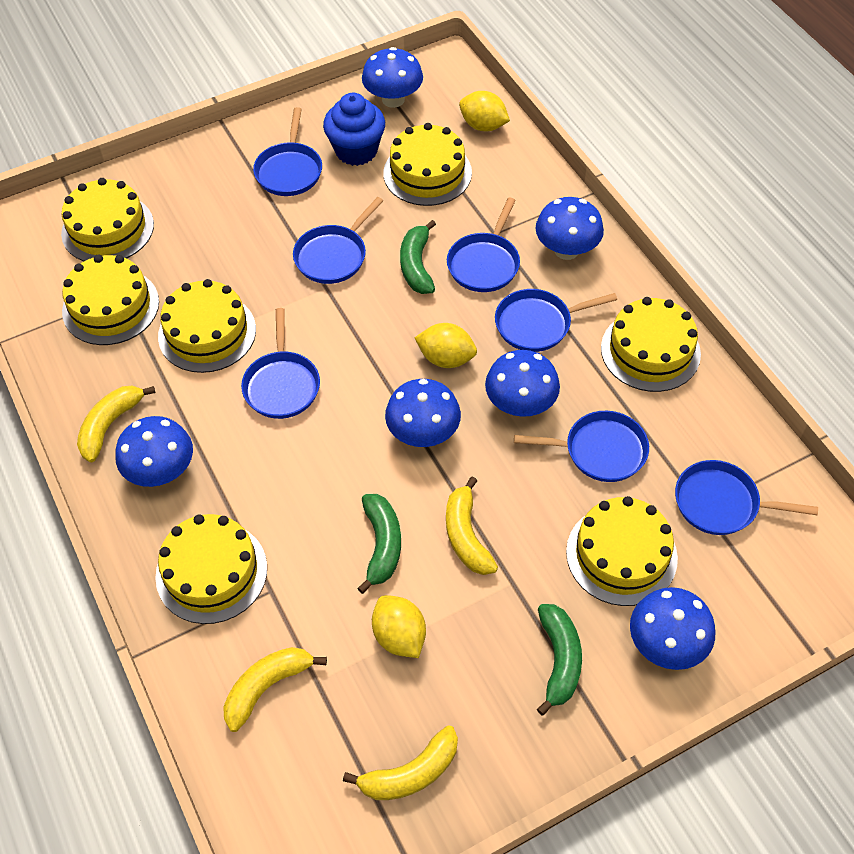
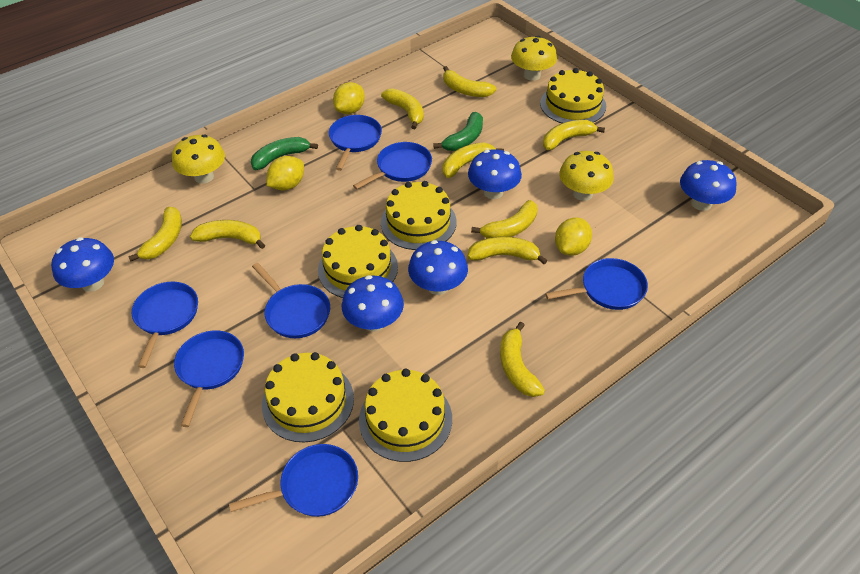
blue cupcake: 1 -> 0
blue mushroom: 6 -> 5
green banana: 3 -> 2
yellow banana: 4 -> 9
yellow cake: 7 -> 5
yellow mushroom: 0 -> 3

